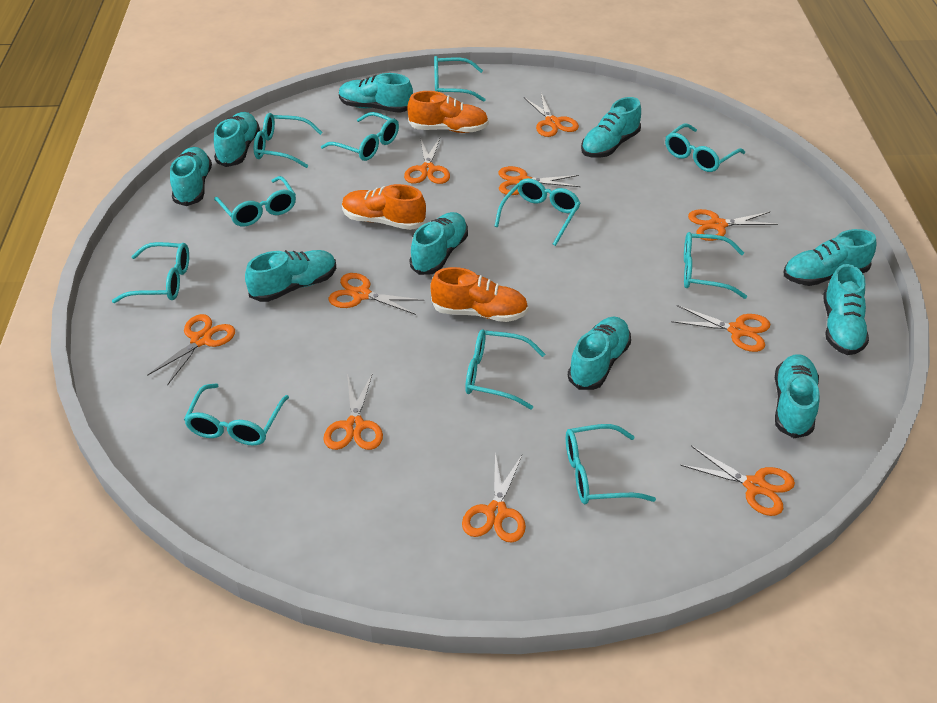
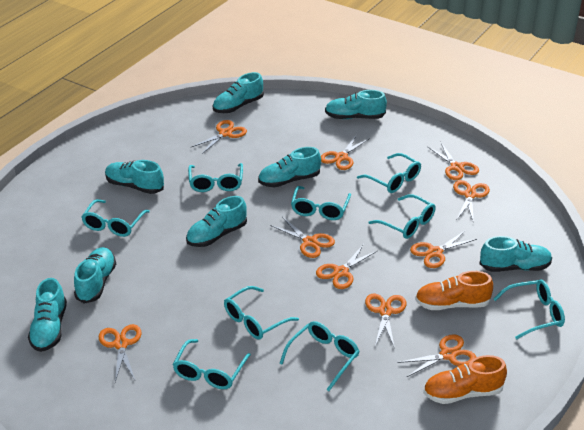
orange shoe: 3 -> 2
turquoise glasses: 11 -> 9
turquoise shoe: 10 -> 8

